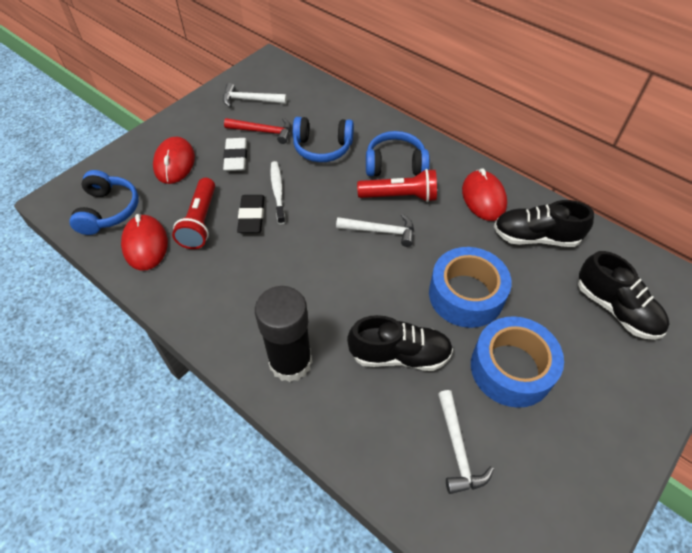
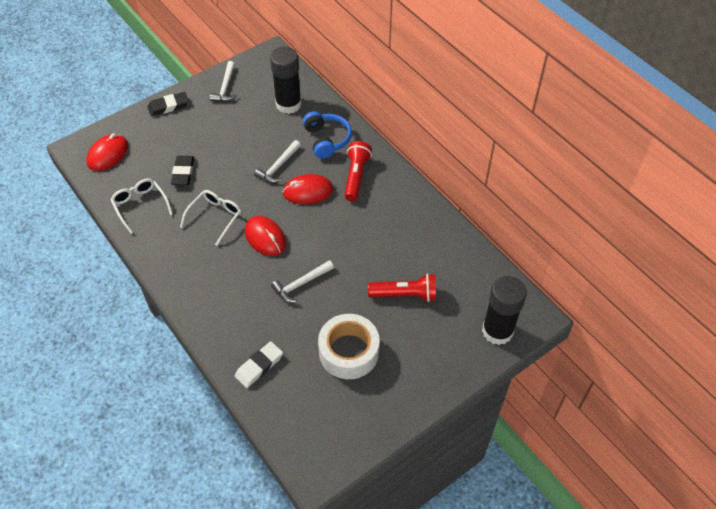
black eraser: 1 -> 2
black glue stick: 1 -> 2
black shoe: 3 -> 0
blue headphones: 3 -> 1
blue tape: 2 -> 0
red hammer: 1 -> 0
white glasses: 0 -> 2
white tape: 0 -> 1
white toothbrush: 1 -> 0

